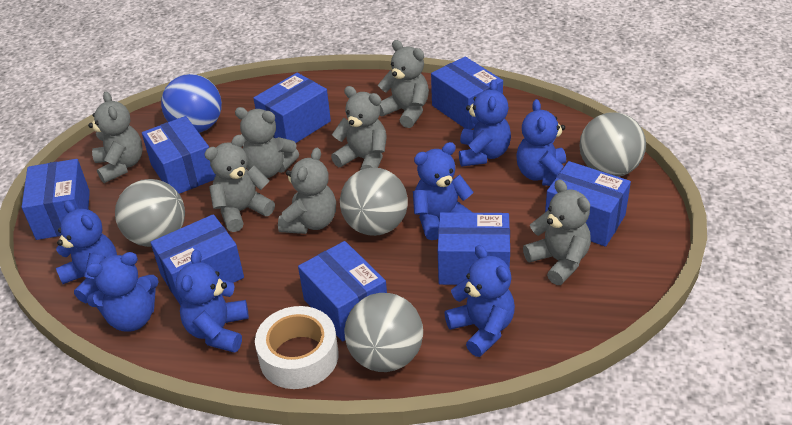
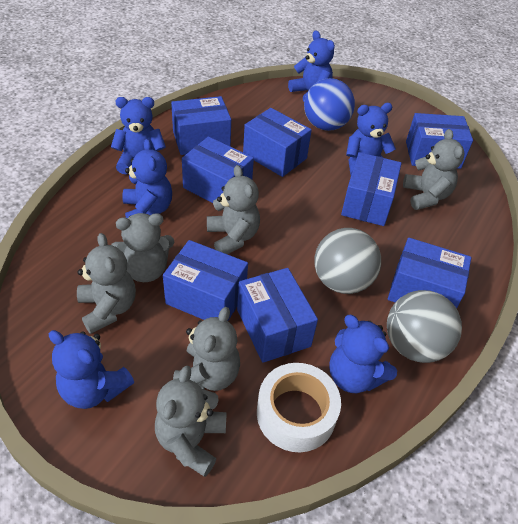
blue teddy bear: 7 -> 6
grey ball: 4 -> 2
grey teddy bear: 7 -> 6

